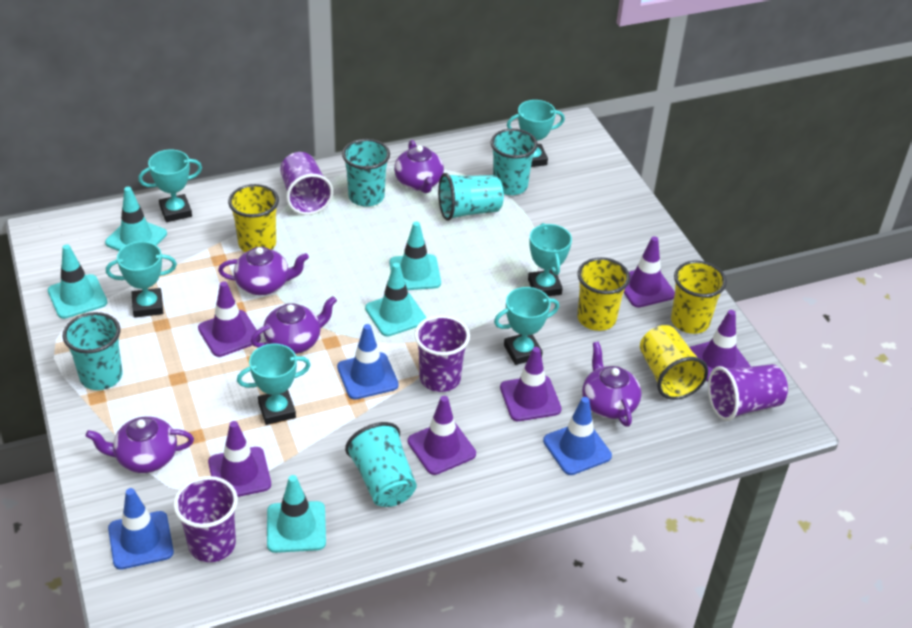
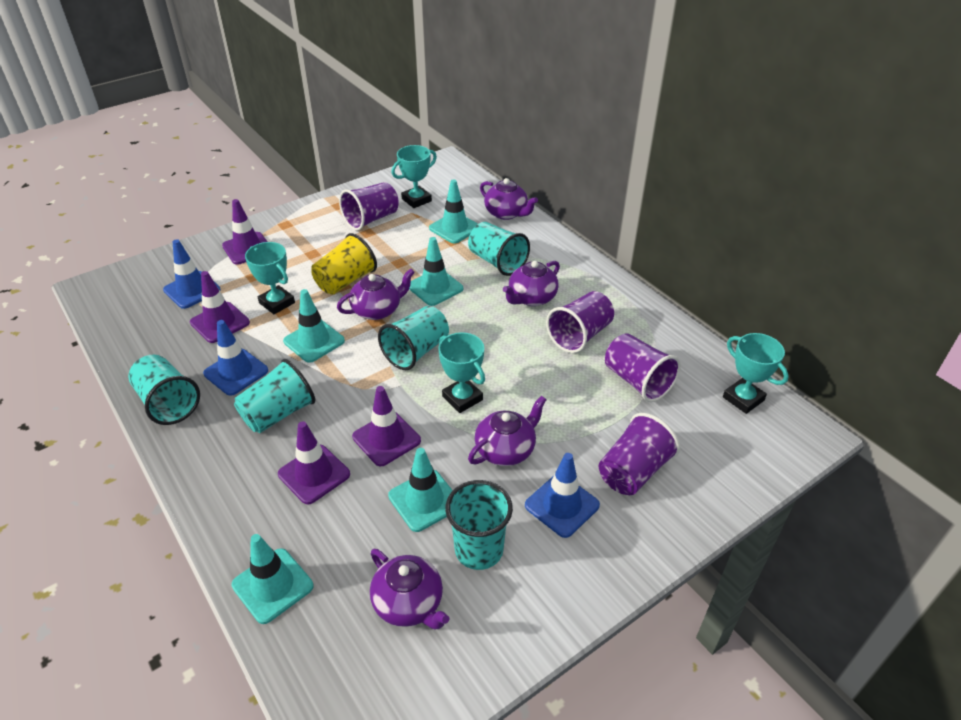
purple traffic cone: 6 -> 4
turquoise trophy: 6 -> 4
yellow cup: 4 -> 1

